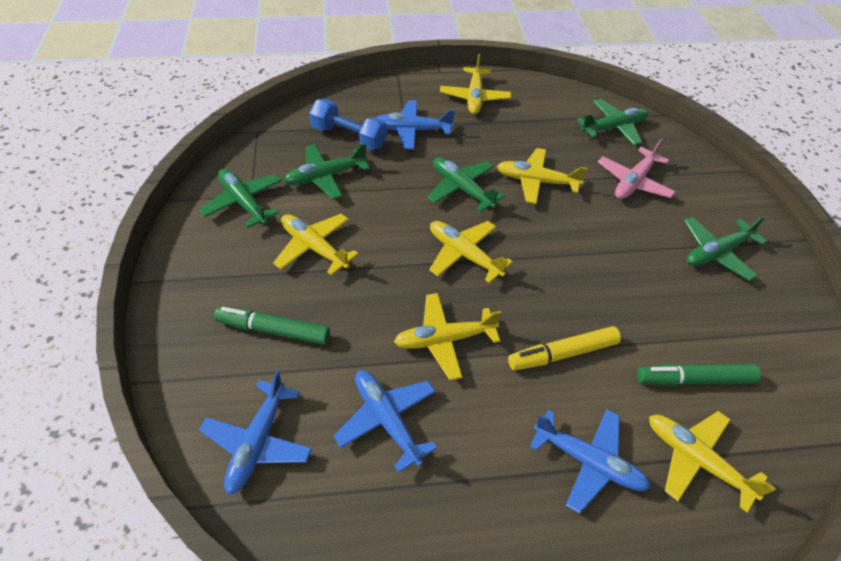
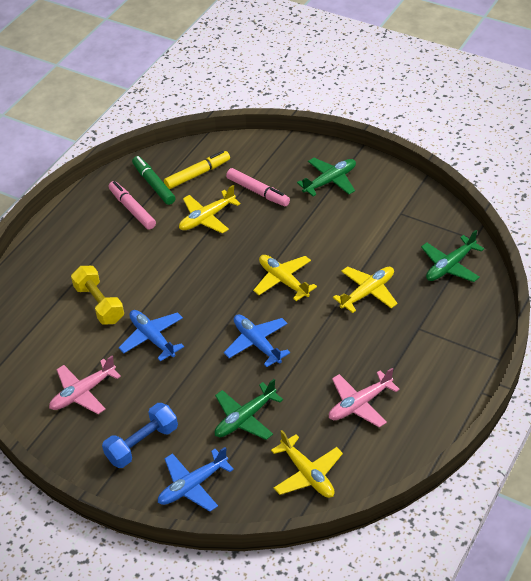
blue plane: 4 -> 3
green marker: 2 -> 1
green plane: 5 -> 3
pink marker: 0 -> 2
pink plane: 1 -> 2
yellow dumbbell: 0 -> 1
yellow plane: 6 -> 4

